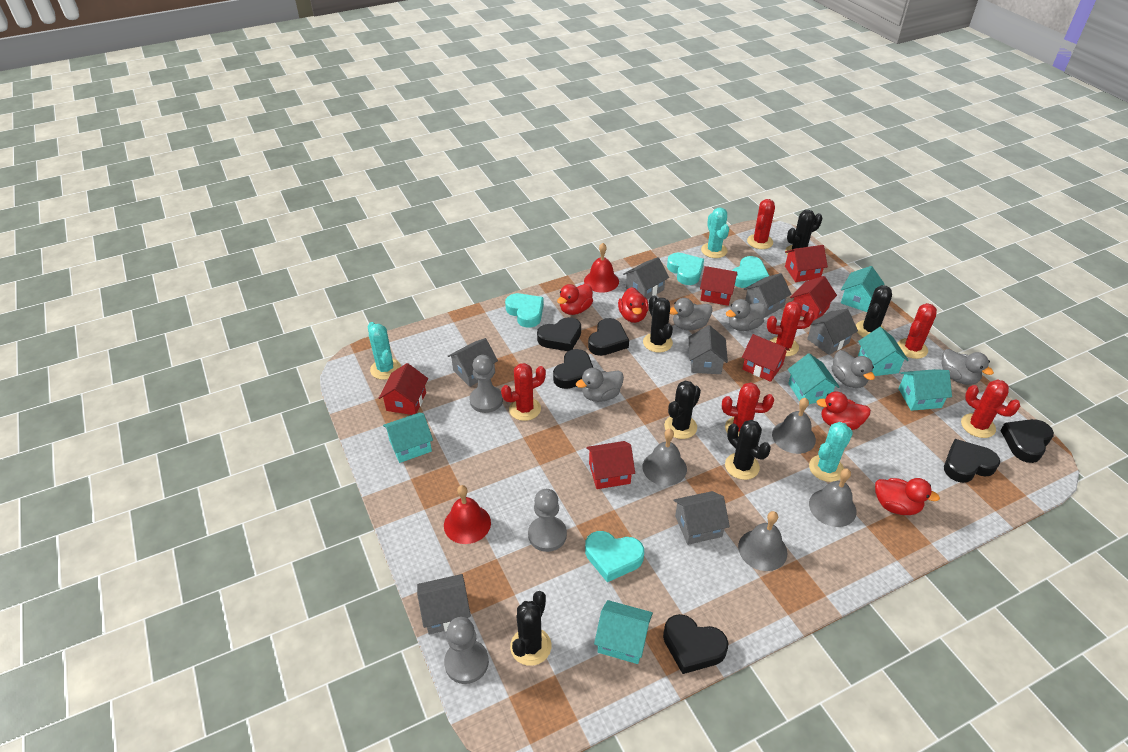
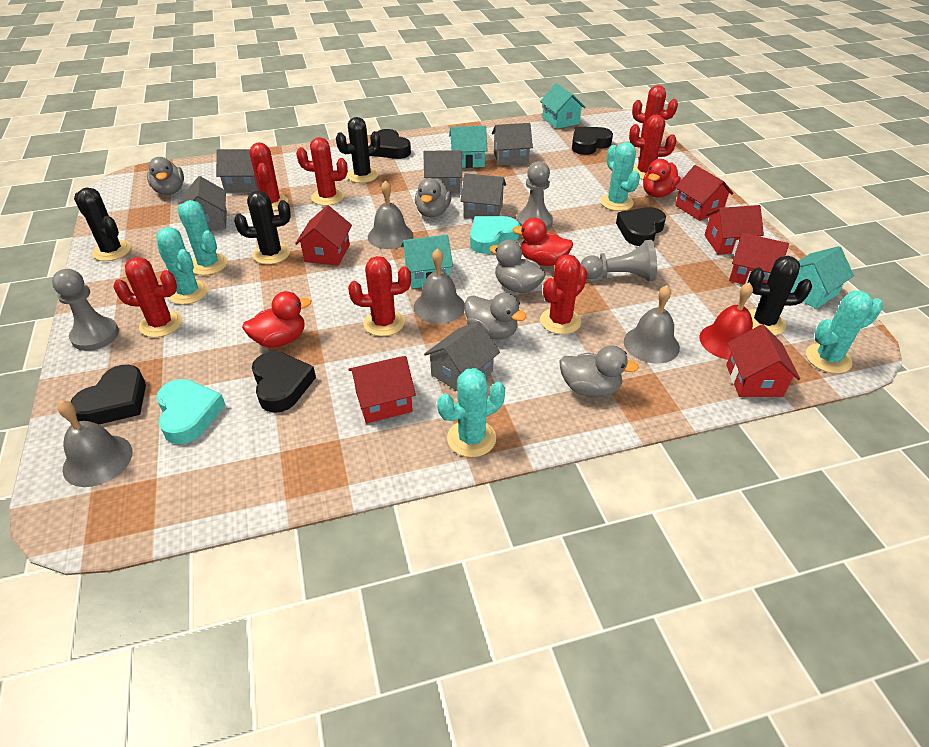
black cactus: 6 -> 4
black heart: 6 -> 5
grey house: 7 -> 6
red bell: 2 -> 1
red cactus: 6 -> 7
red duck: 4 -> 3
turquoise cactus: 3 -> 5
turquoise heart: 4 -> 2
turquoise house: 6 -> 4

